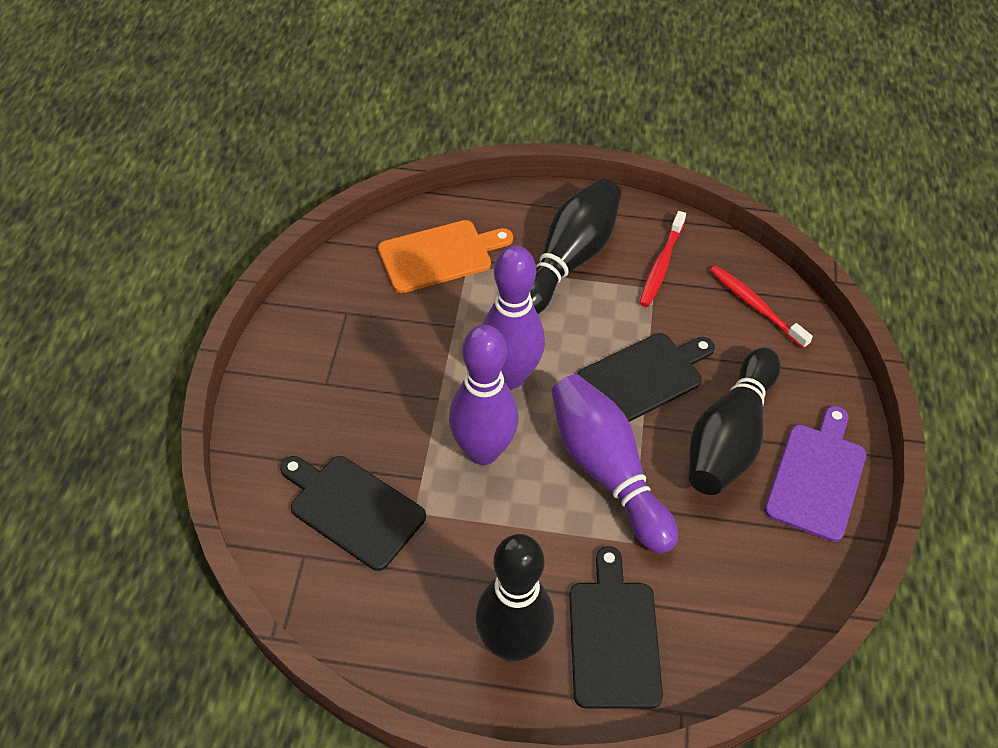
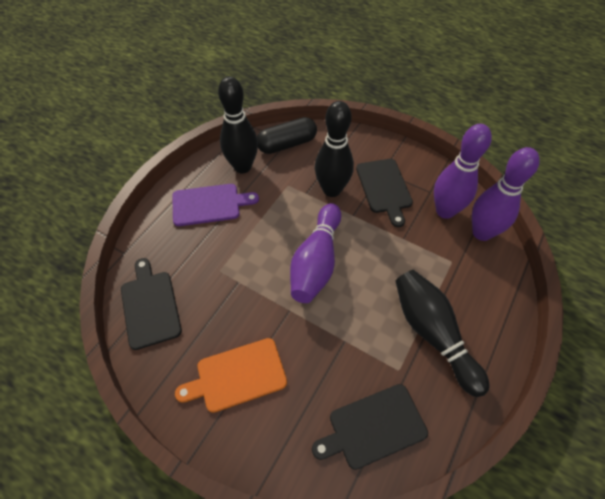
black capsule: 0 -> 1
red toothbrush: 2 -> 0

